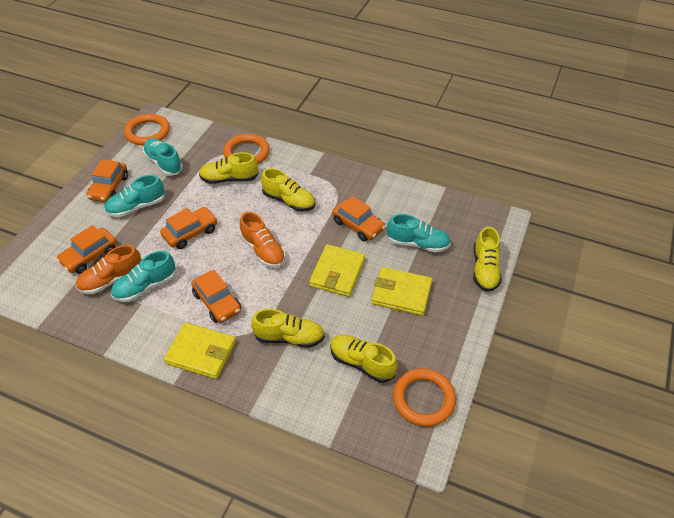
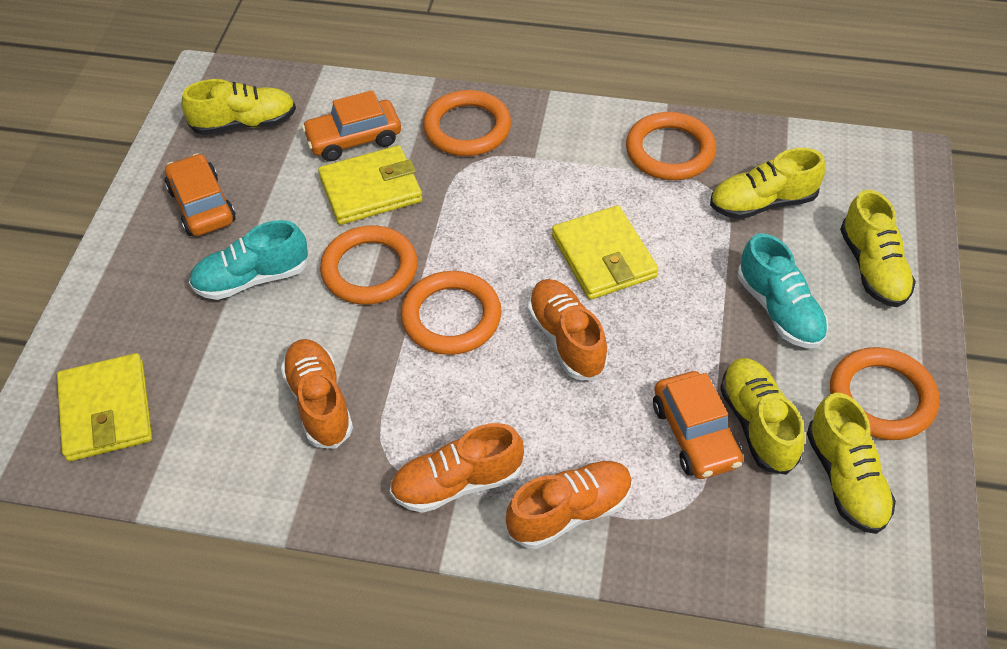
orange car: 5 -> 3
orange ring: 3 -> 5
orange shoe: 2 -> 4
turquoise shoe: 4 -> 2

